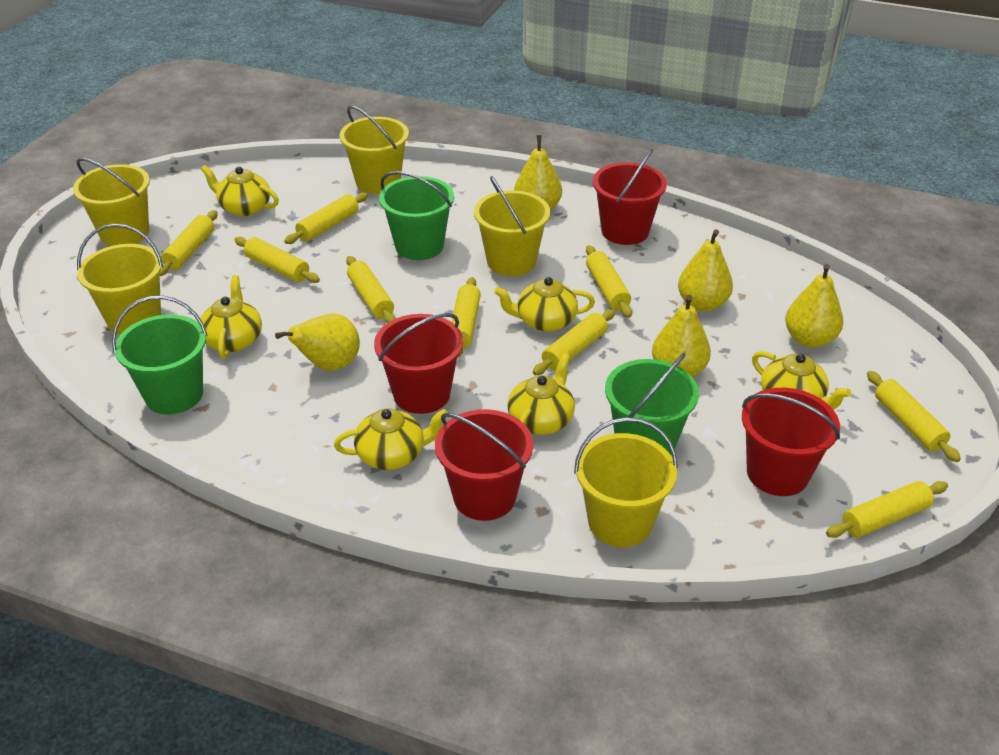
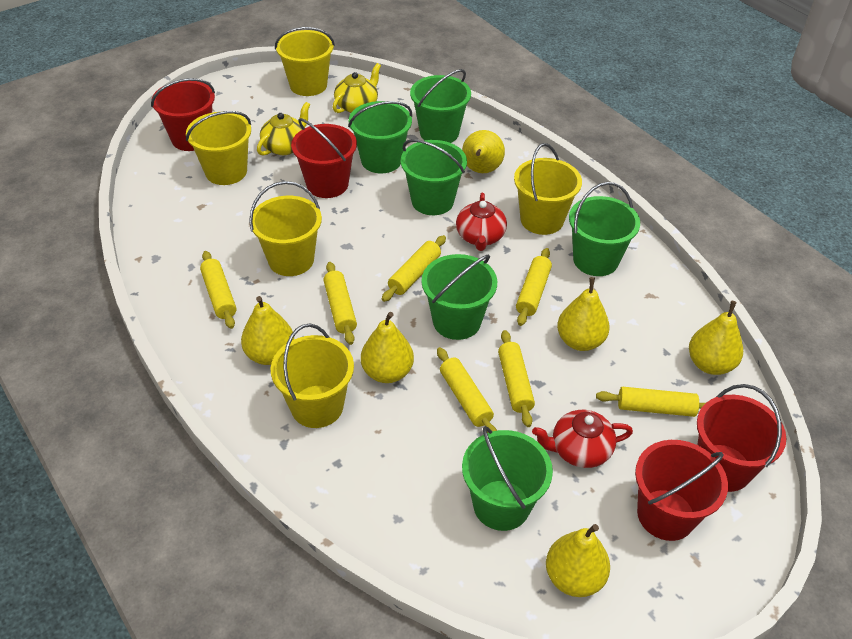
green bucket: 3 -> 6
red teapot: 0 -> 2
yellow pear: 5 -> 6
yellow rolling pin: 9 -> 7
yellow teapot: 6 -> 2

